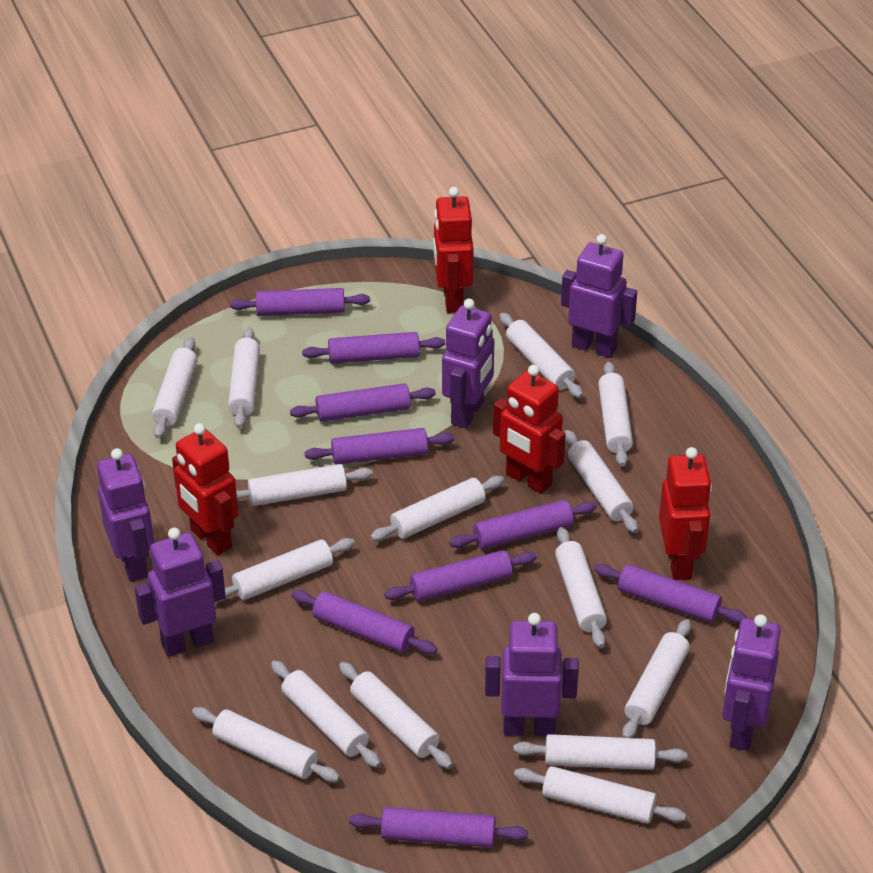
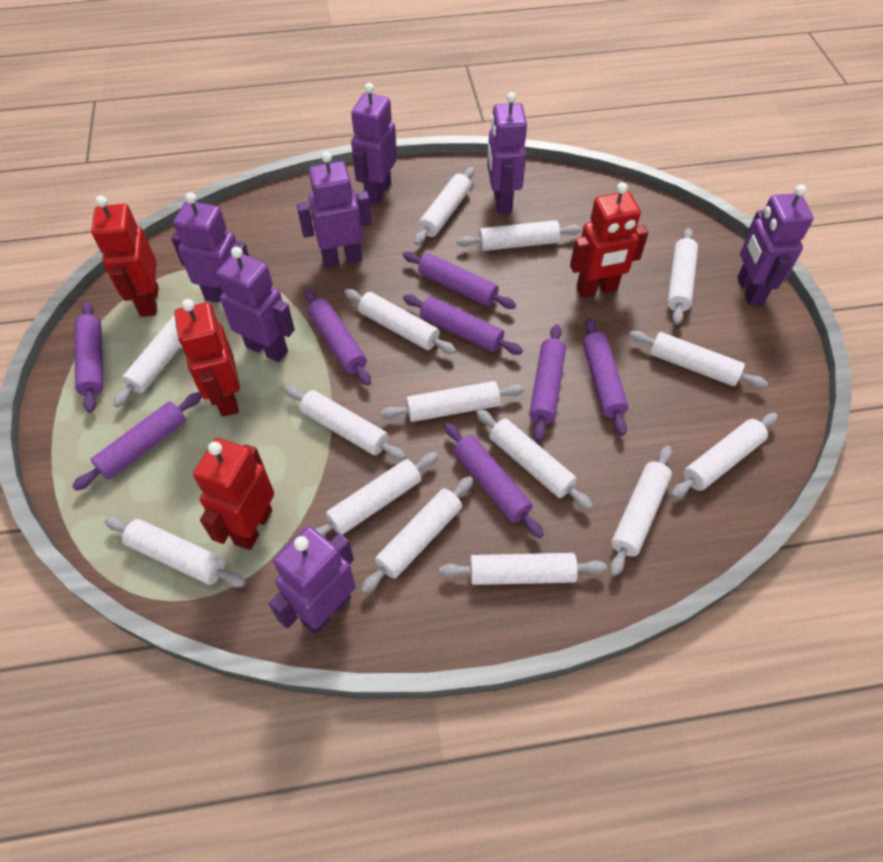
purple robot: 6 -> 7
purple rolling pin: 9 -> 8

